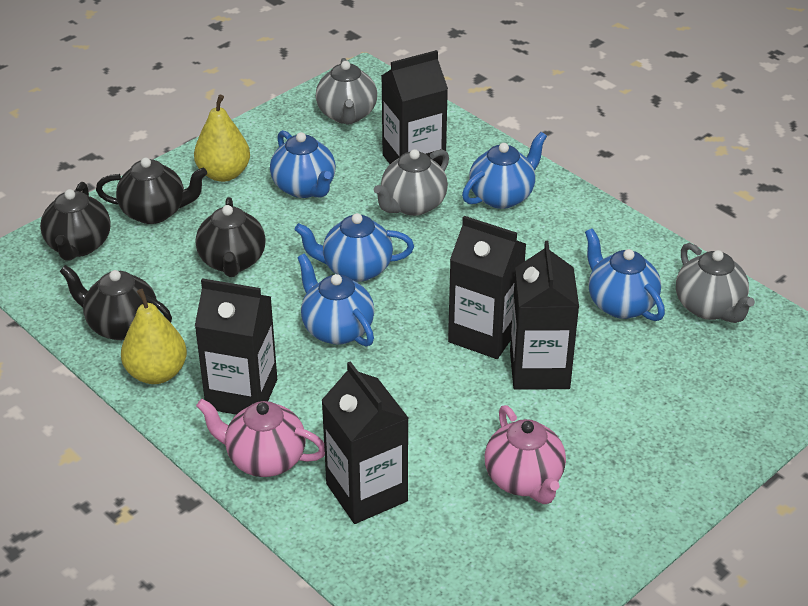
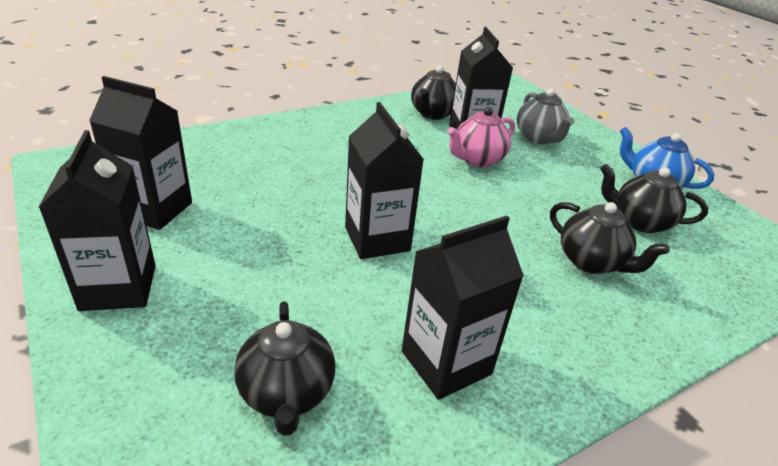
blue teapot: 5 -> 1
grey teapot: 3 -> 1
pink teapot: 2 -> 1
yellow pear: 2 -> 0

